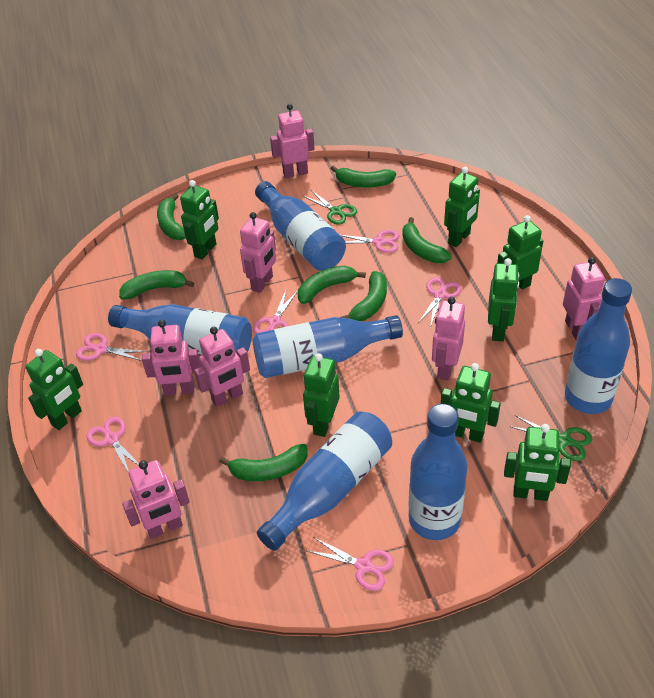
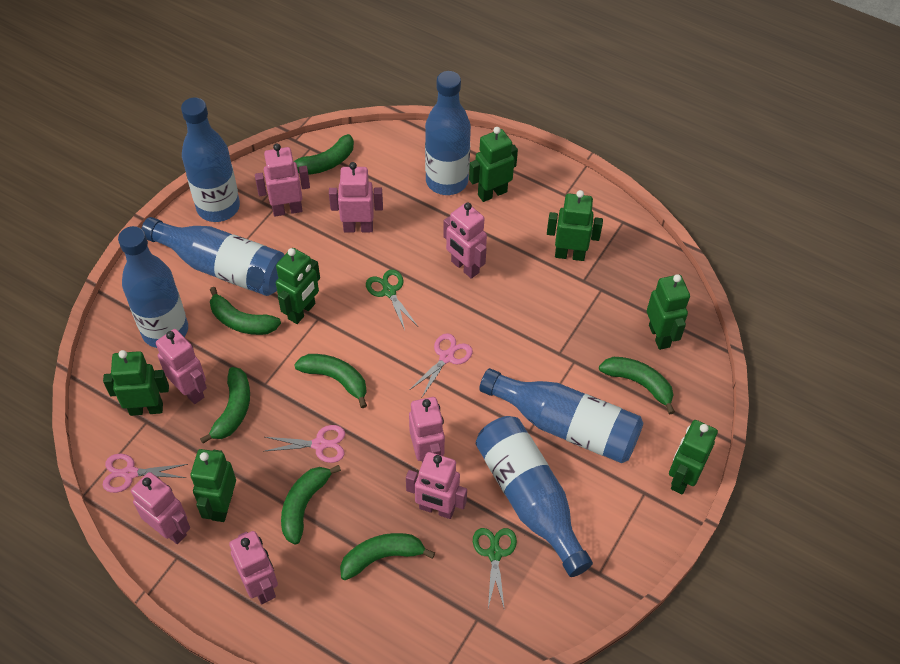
green robot: 8 -> 7
pink robot: 7 -> 8
pink scissors: 6 -> 3

